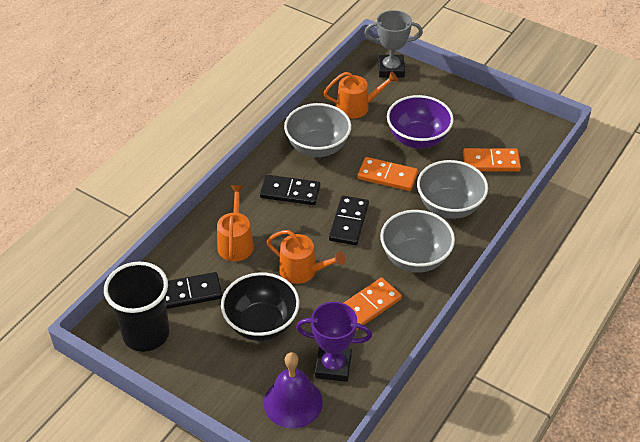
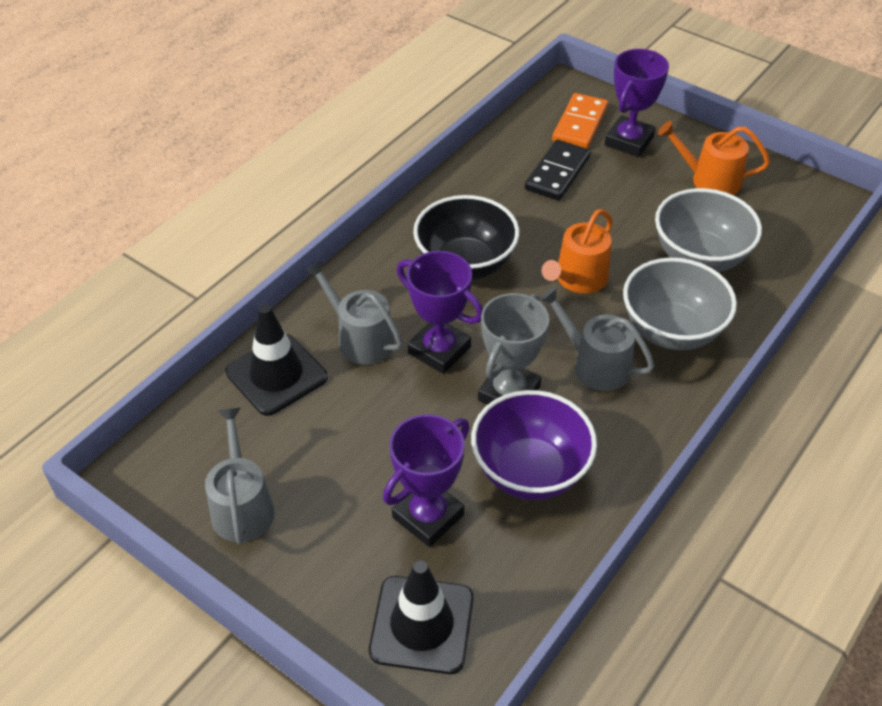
black cup: 1 -> 0
black domino: 3 -> 1
black traffic cone: 0 -> 2
grey bowl: 3 -> 2
grey watering can: 0 -> 3
orange domino: 3 -> 1
orange watering can: 3 -> 2
purple bell: 1 -> 0
purple trophy: 1 -> 3

